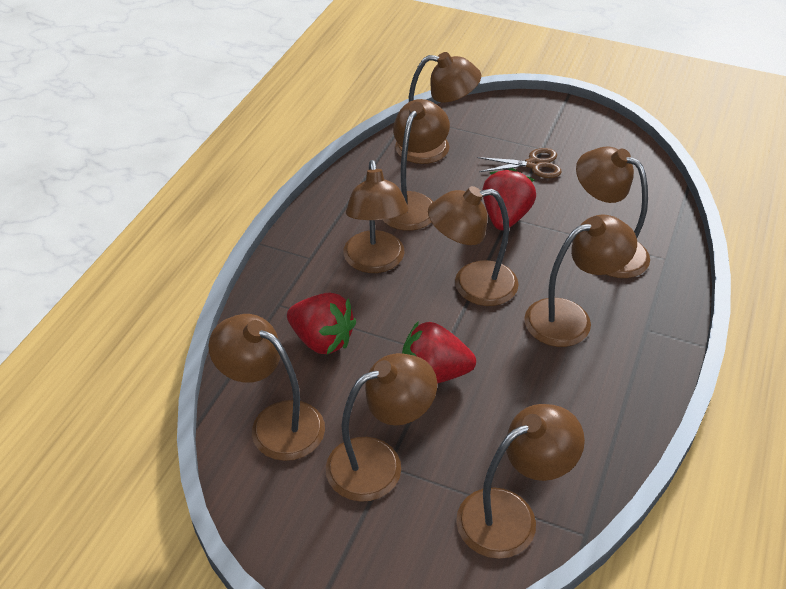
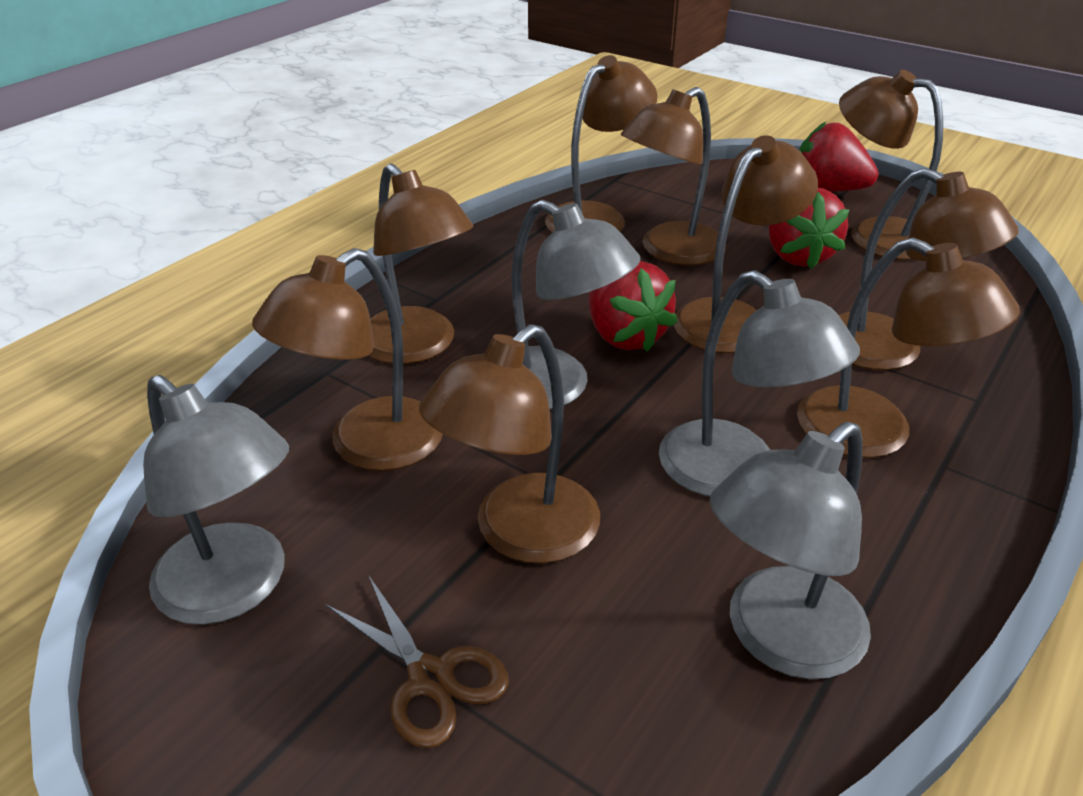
grey lamp: 0 -> 4

